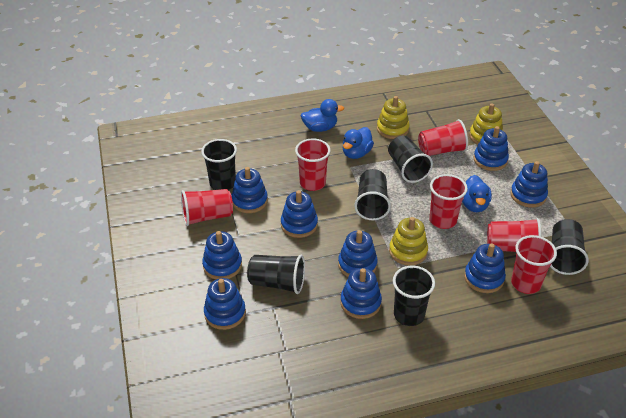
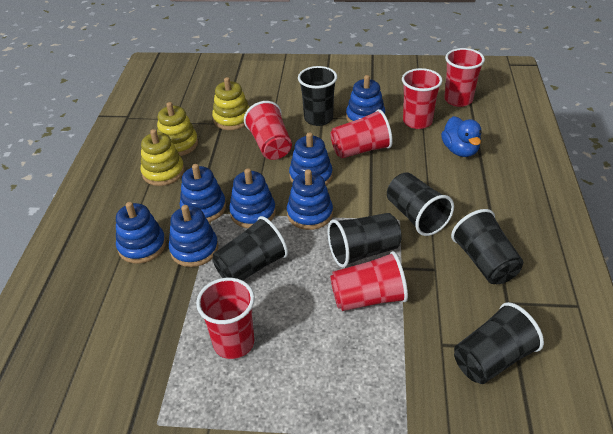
blue duck: 3 -> 1
blue stacking toy: 9 -> 7

